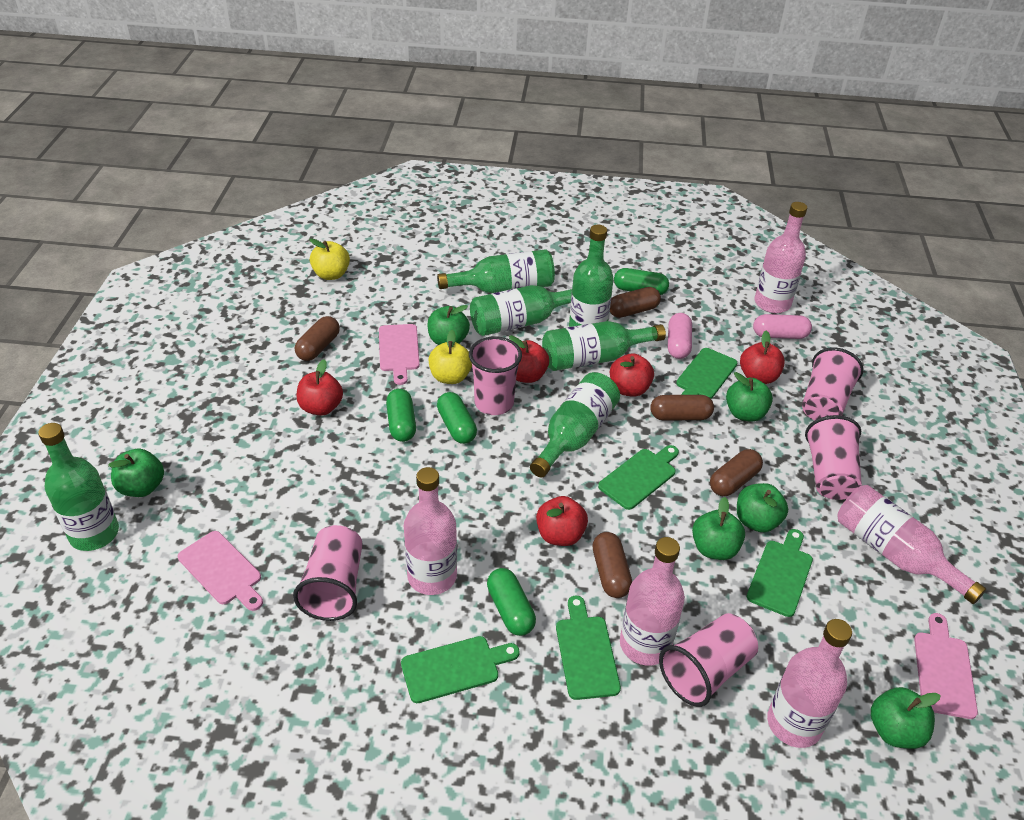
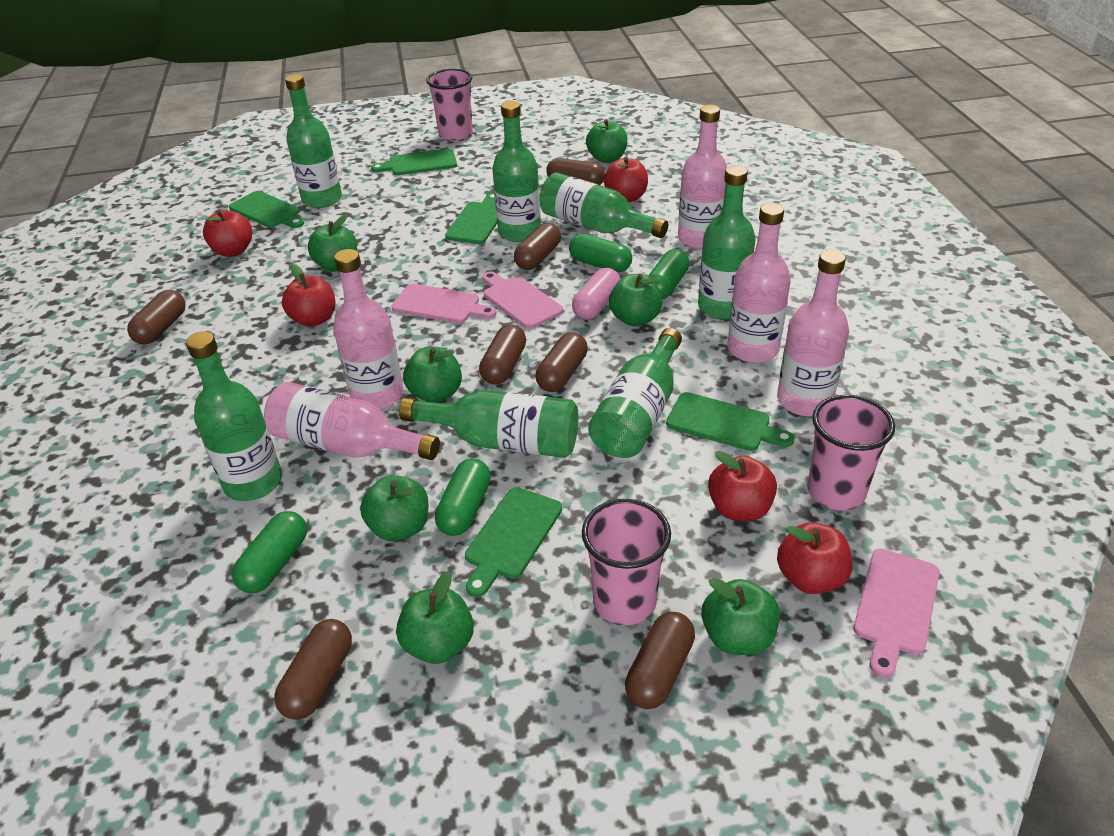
brown capsule: 5 -> 7
green apple: 6 -> 7
green bottle: 6 -> 7
pink capsule: 2 -> 1
pink cup: 5 -> 3
yellow apple: 2 -> 0

